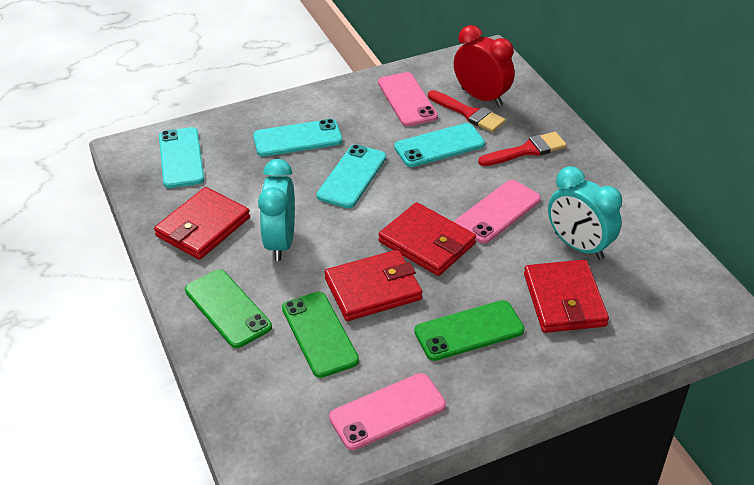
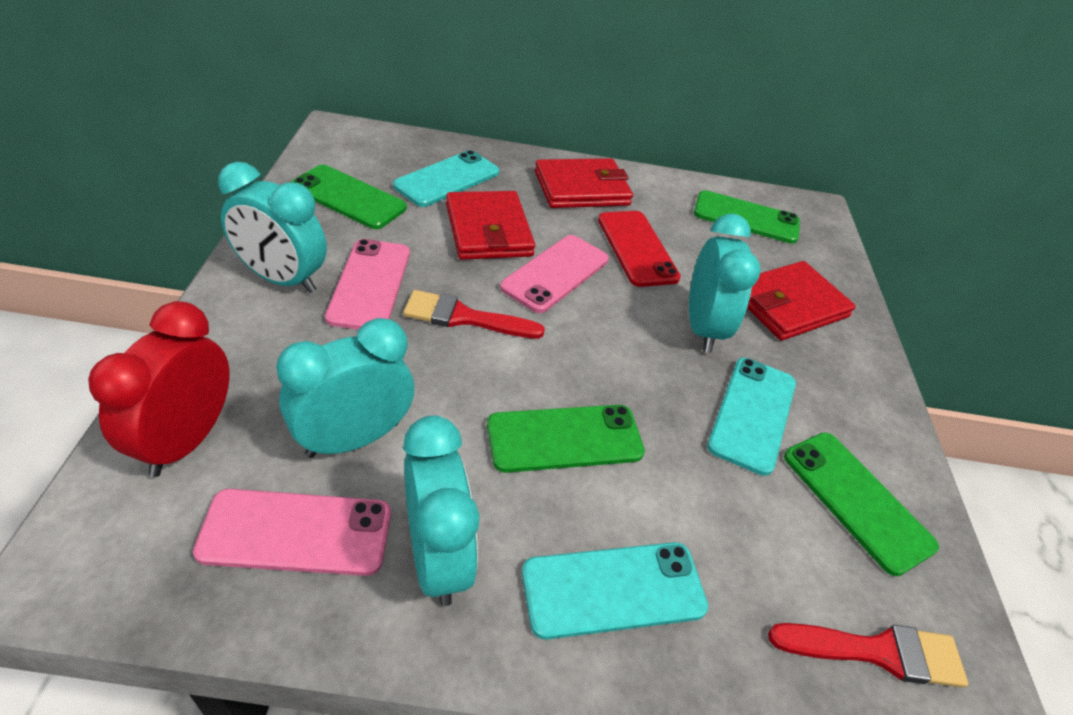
green phone: 3 -> 4
red phone: 0 -> 1
red wallet: 4 -> 3
turquoise clock: 2 -> 4
turquoise phone: 4 -> 3

